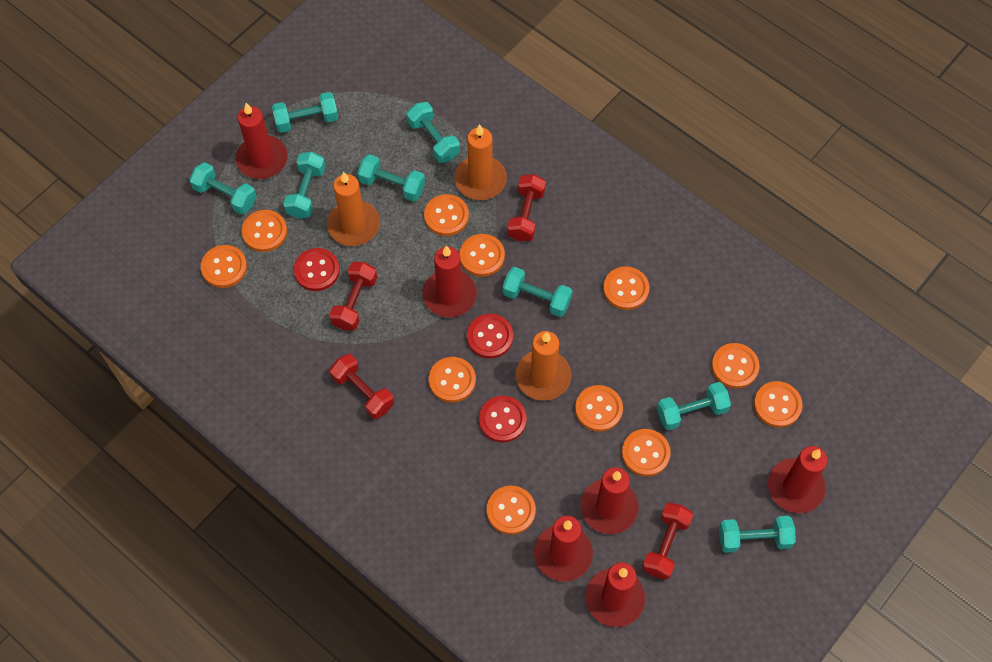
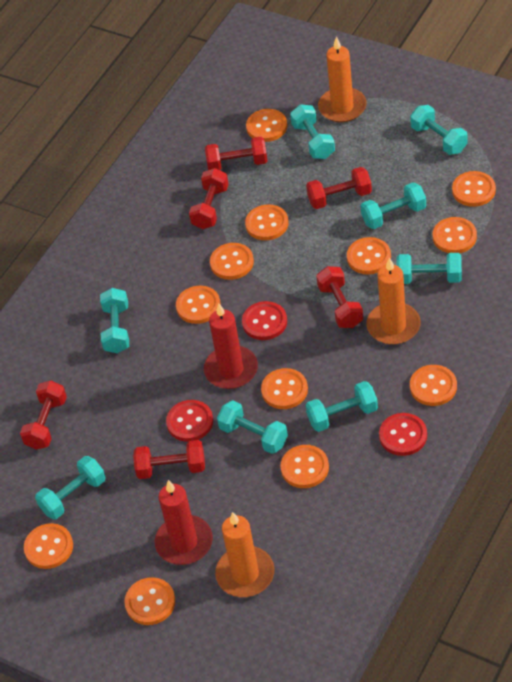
orange button: 11 -> 12
red candle: 6 -> 2
red dumbbell: 4 -> 6

